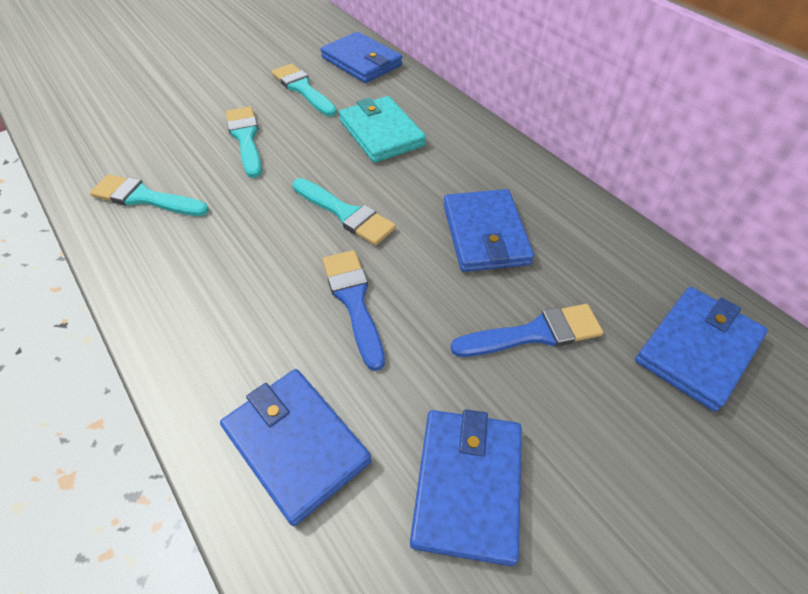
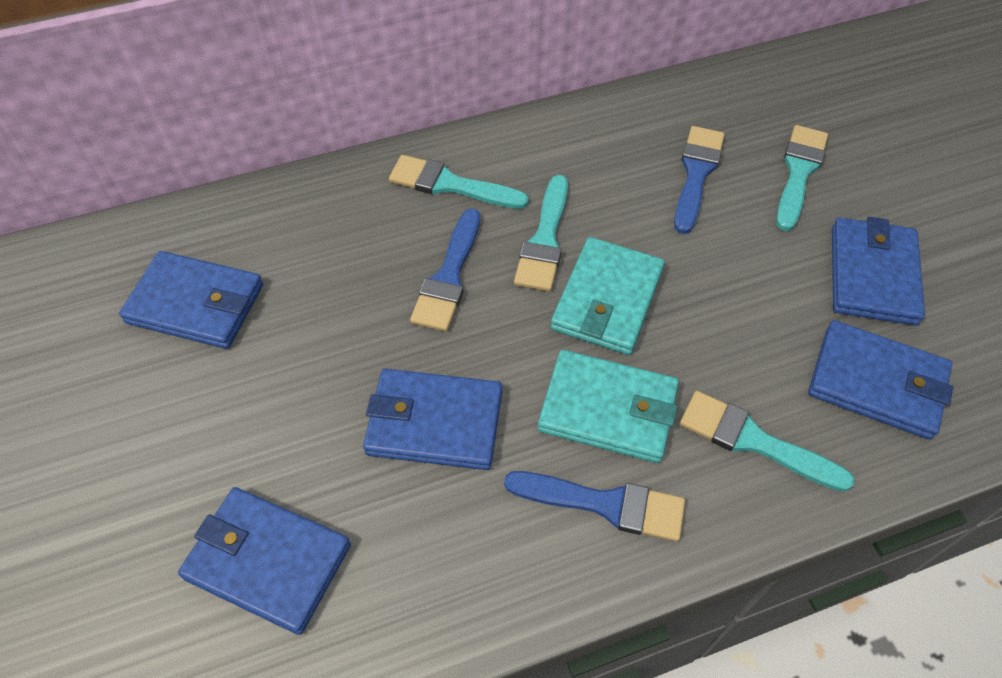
blue brush: 2 -> 3
turquoise wallet: 1 -> 2

